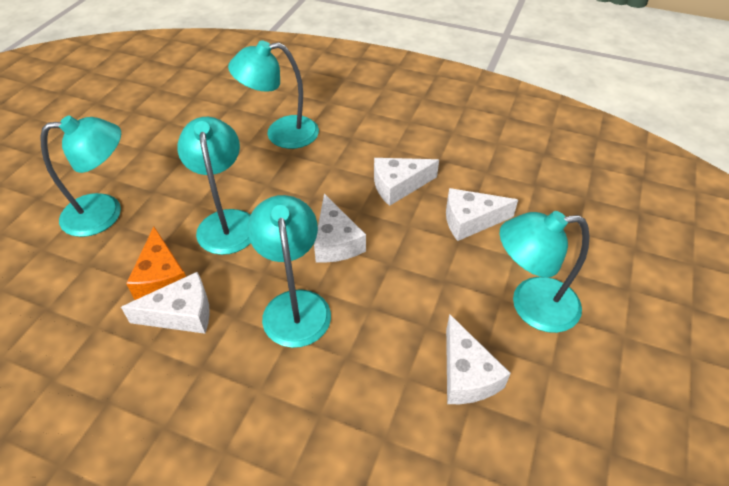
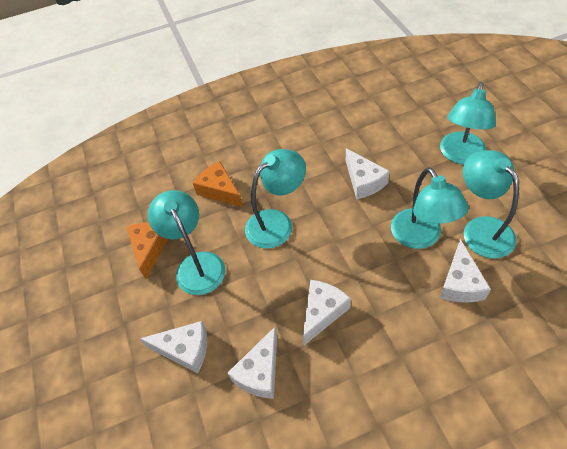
orange cheese: 1 -> 2

